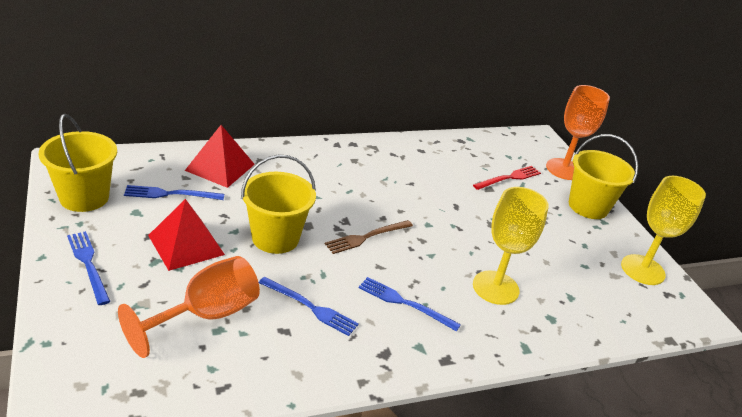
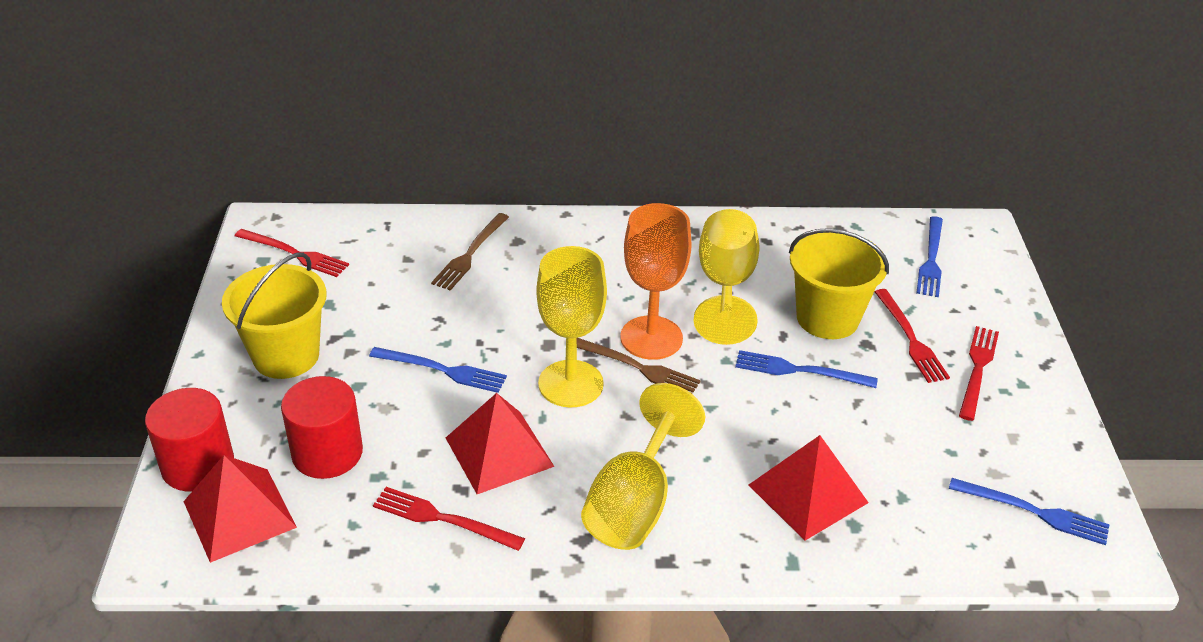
brown fork: 1 -> 2
orange goblet: 2 -> 1
red cylinder: 0 -> 2
red fork: 1 -> 4
red pyramid: 2 -> 3
yellow bucket: 3 -> 2
yellow goblet: 2 -> 3

